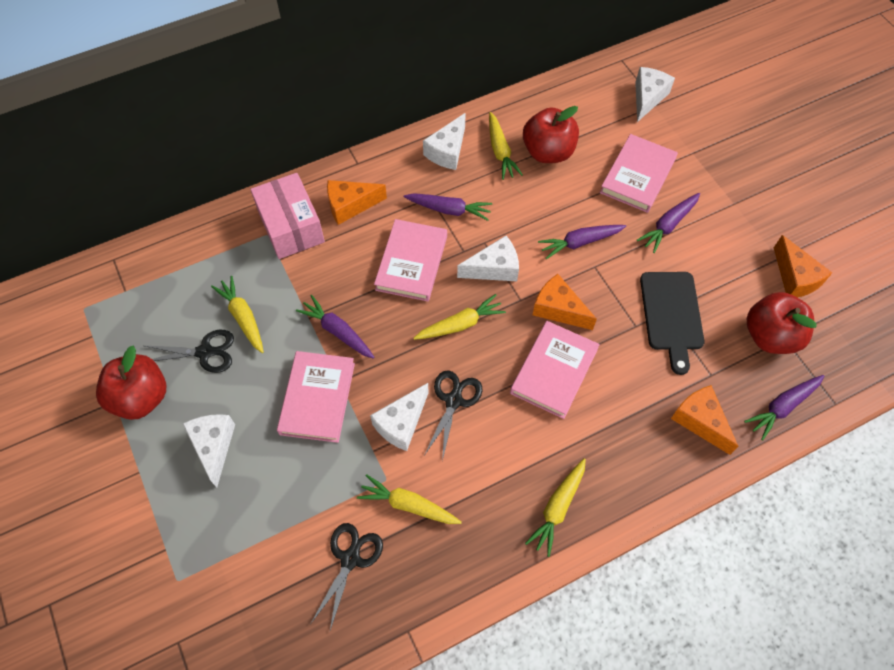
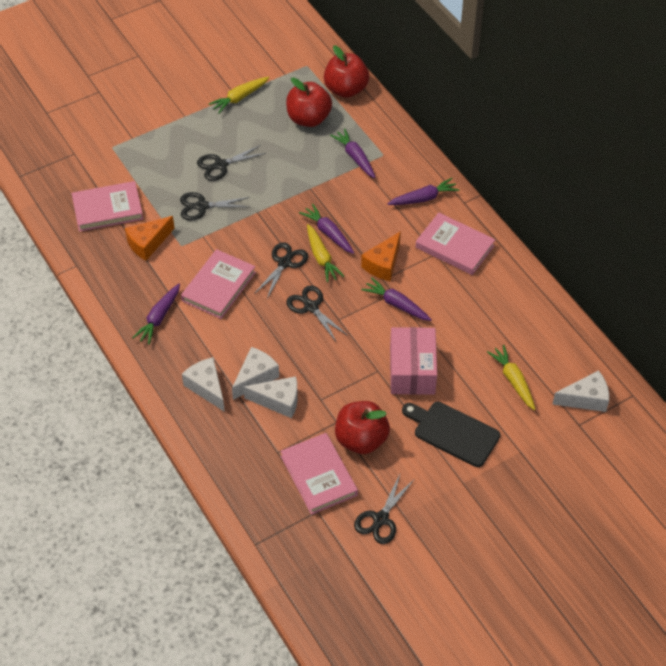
black scissors: 3 -> 5
orange cheese: 4 -> 2
white cheese: 5 -> 4
yellow carrot: 5 -> 3

